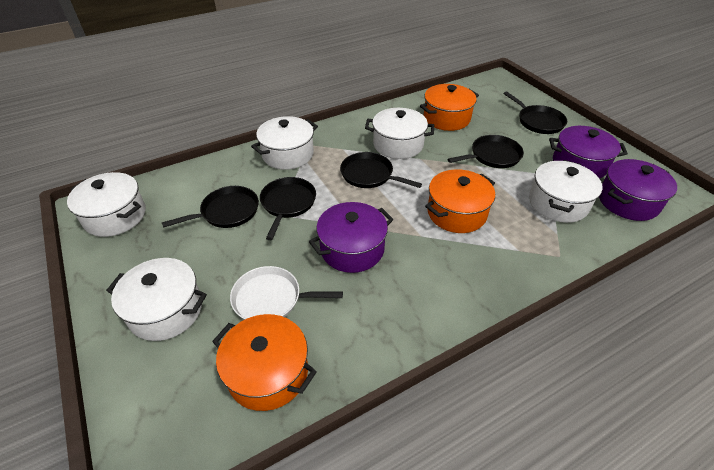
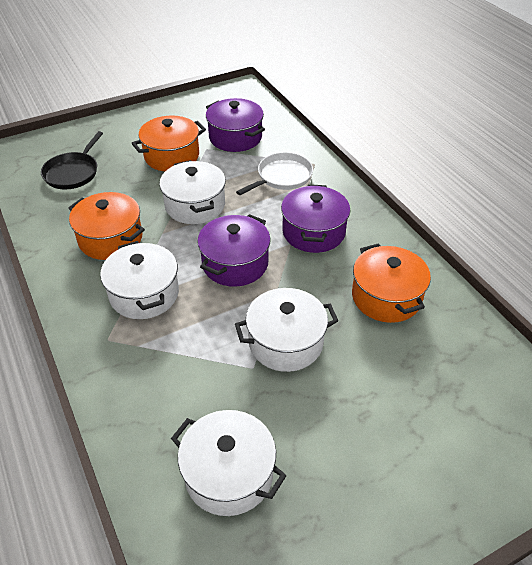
black pan: 5 -> 1
white pot: 5 -> 4

